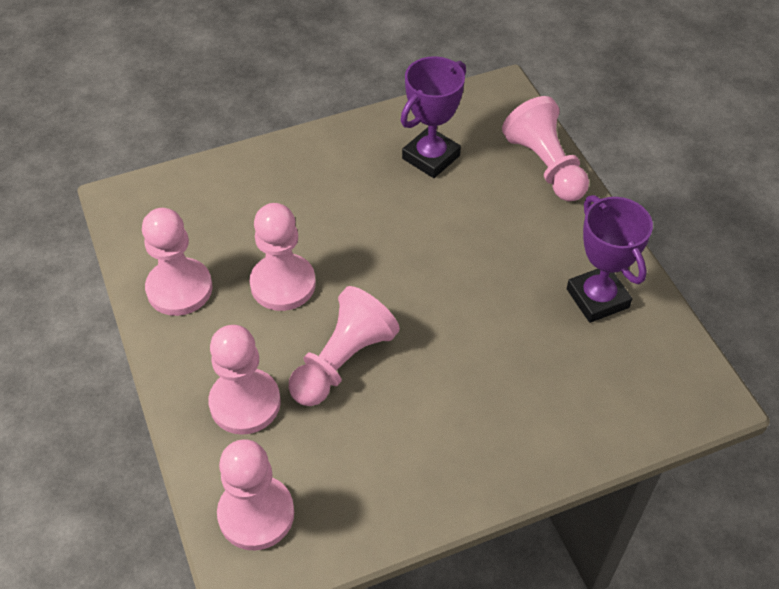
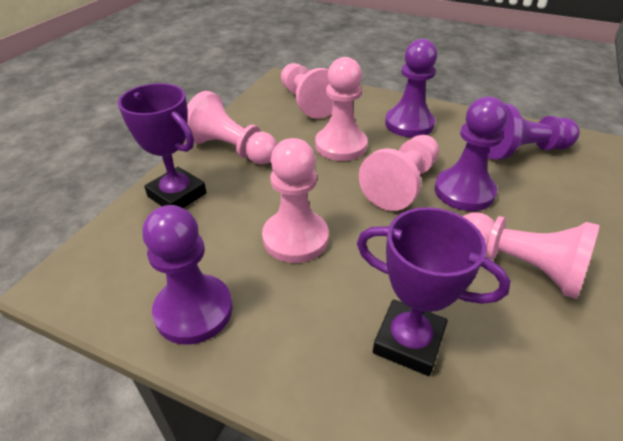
purple pawn: 0 -> 4

